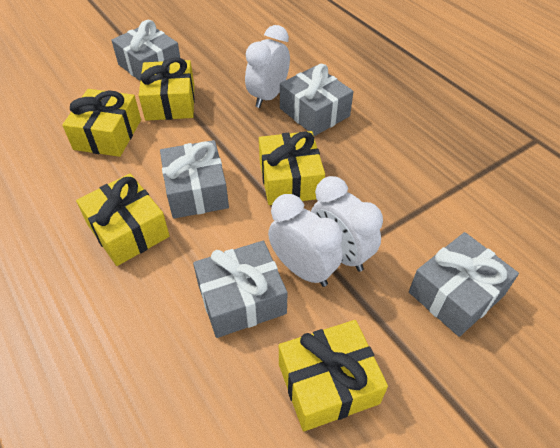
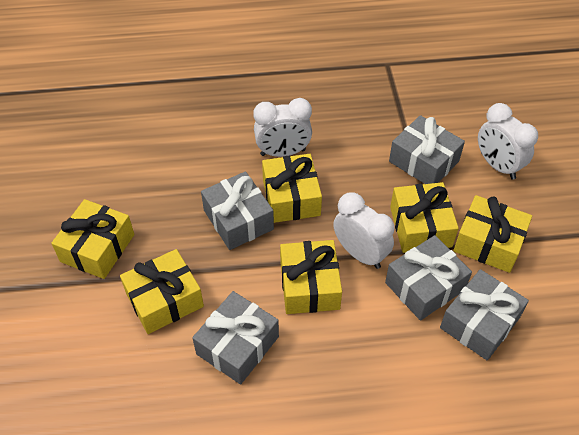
yellow gift: 5 -> 6

